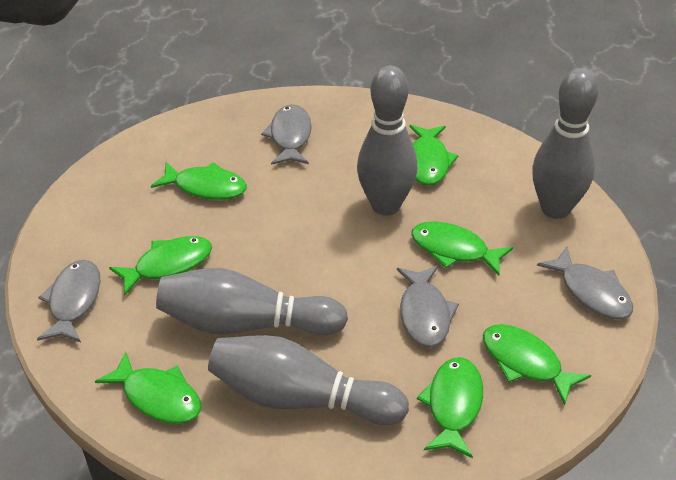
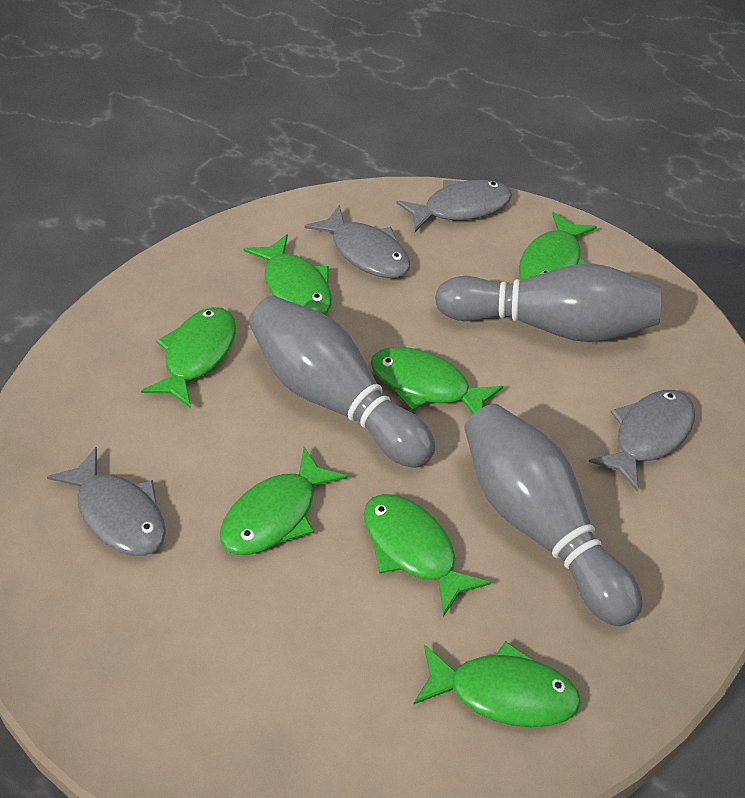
grey bowling pin: 4 -> 3

